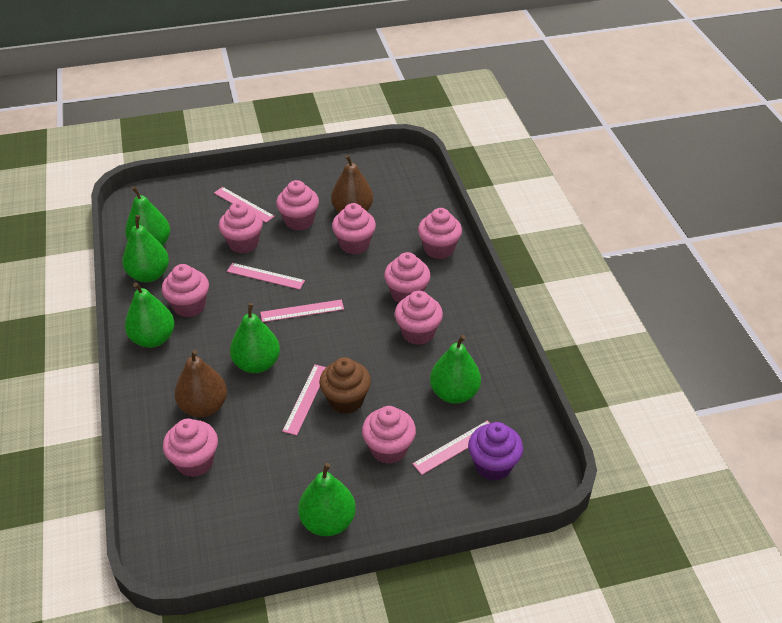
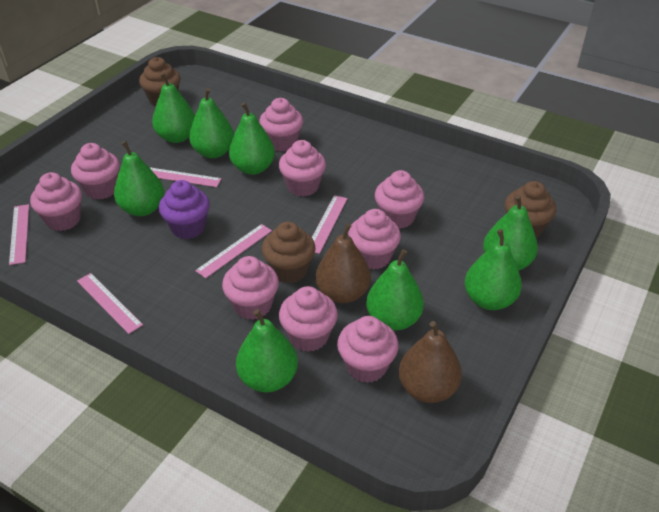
brown cupcake: 1 -> 3
green pear: 6 -> 8

